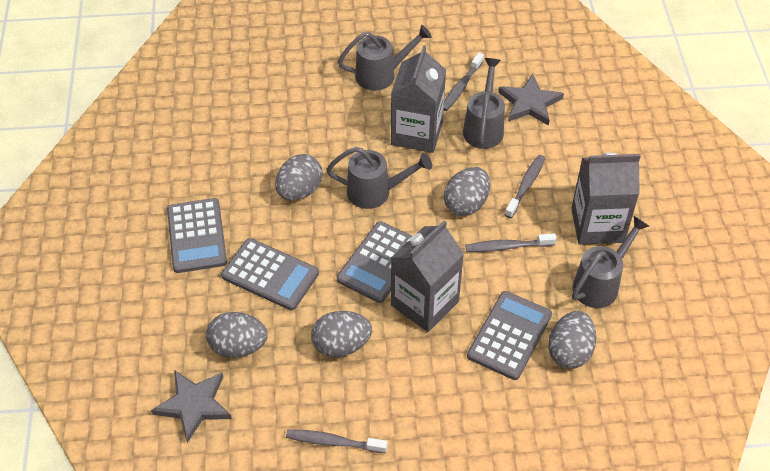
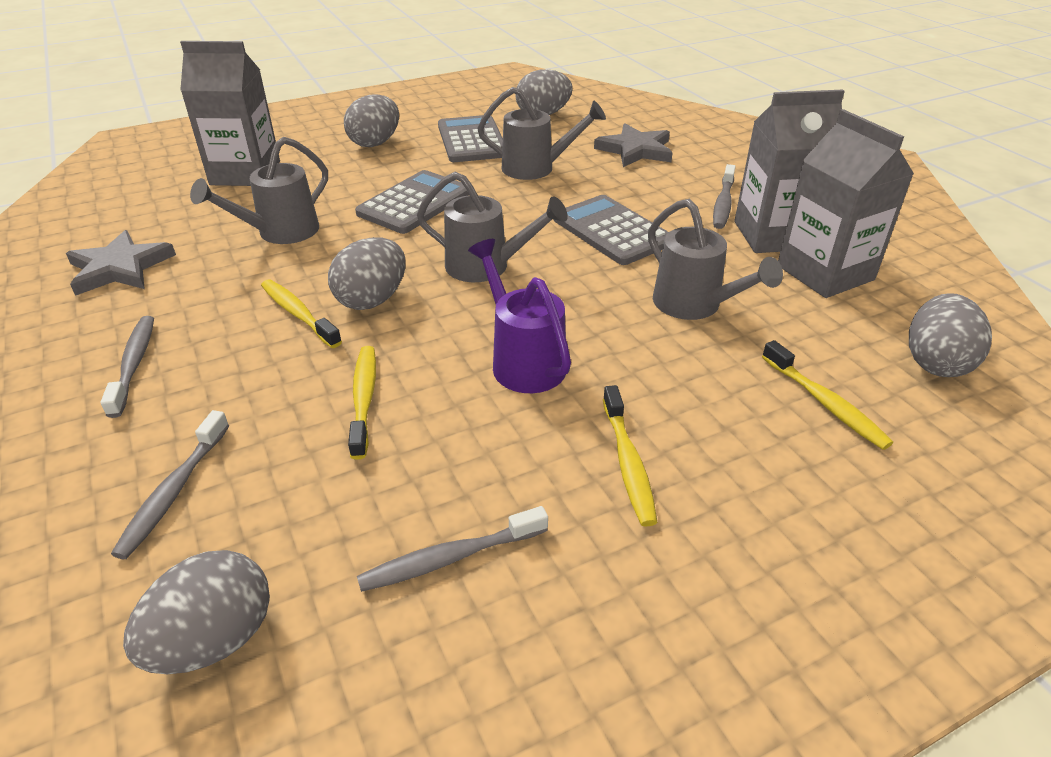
grey calculator: 4 -> 3
purple watering can: 0 -> 1
yellow toothbrush: 0 -> 4

